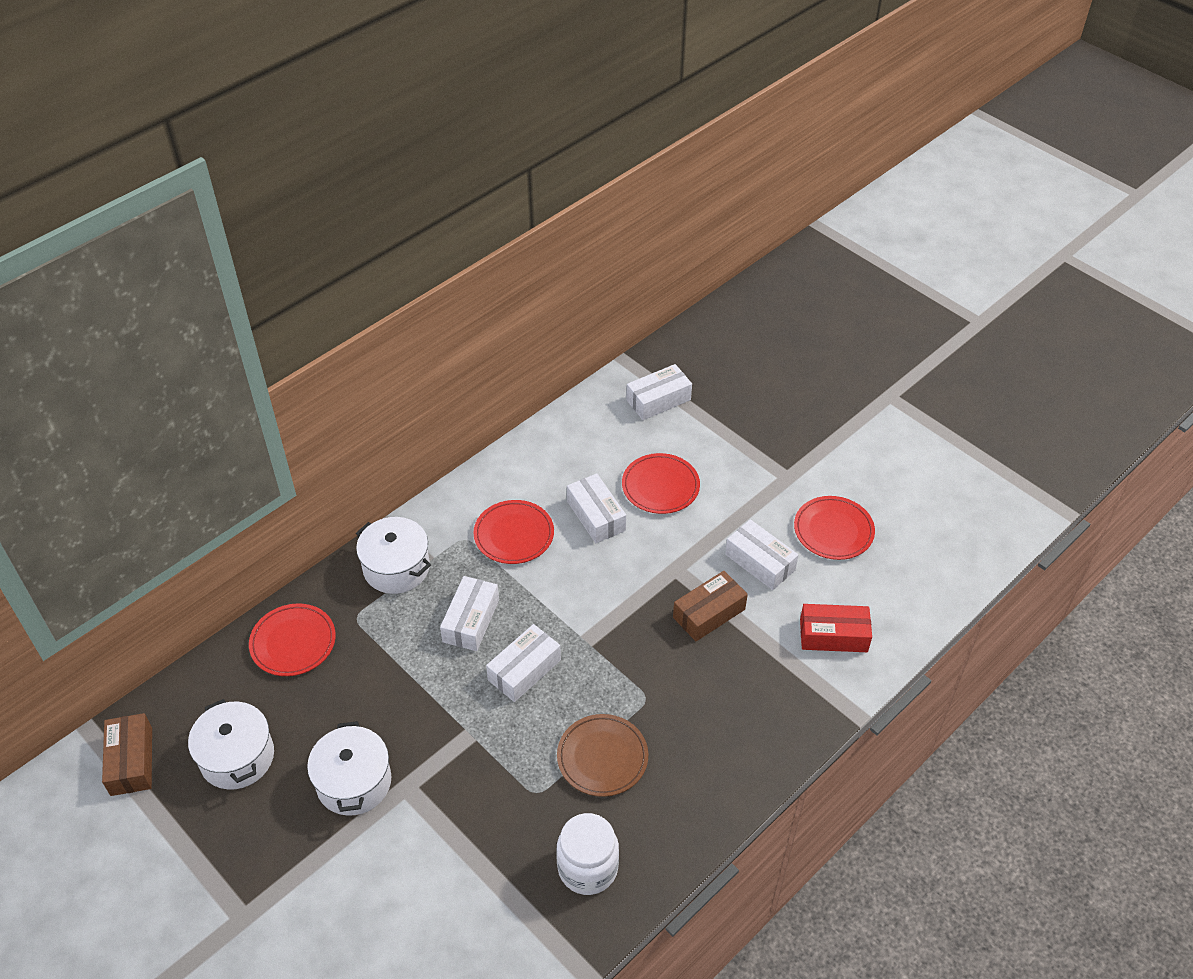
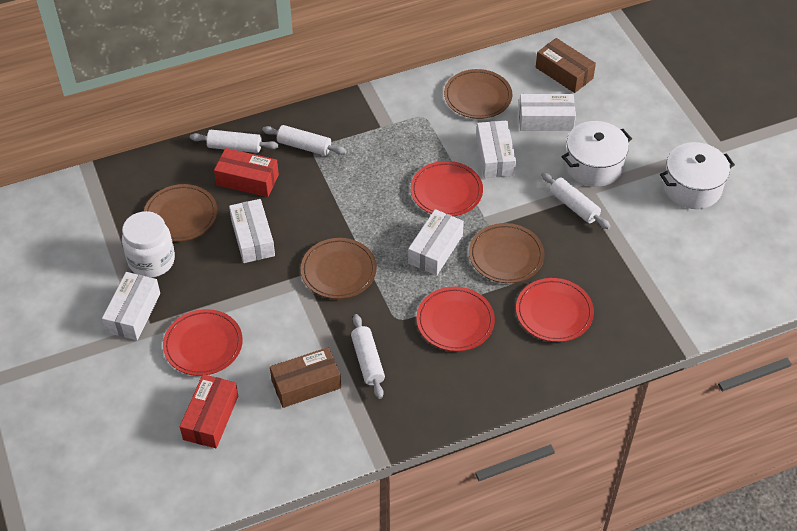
brown plate: 1 -> 4
red box: 1 -> 2
white pot: 3 -> 2
white rolling pin: 0 -> 4

